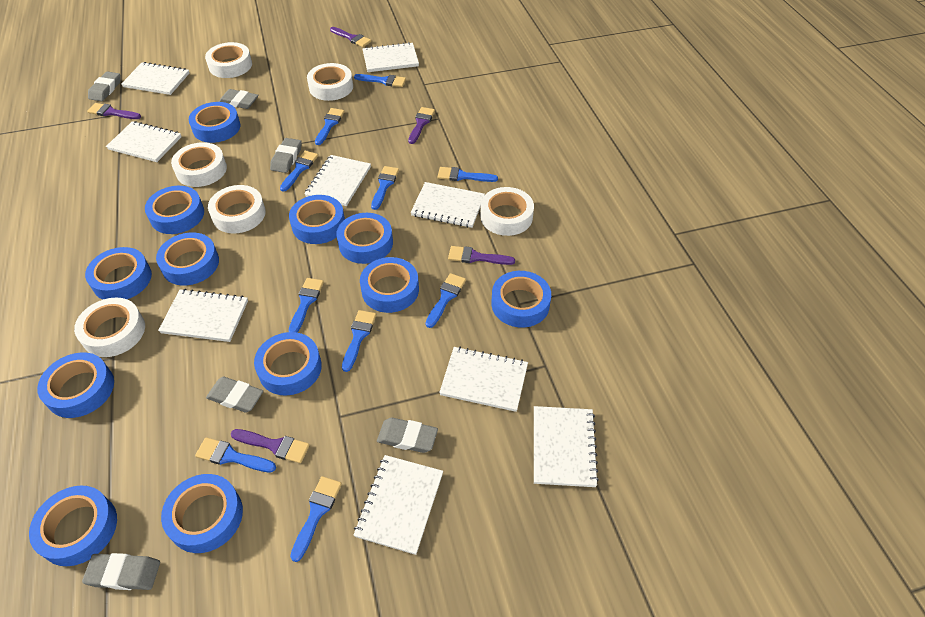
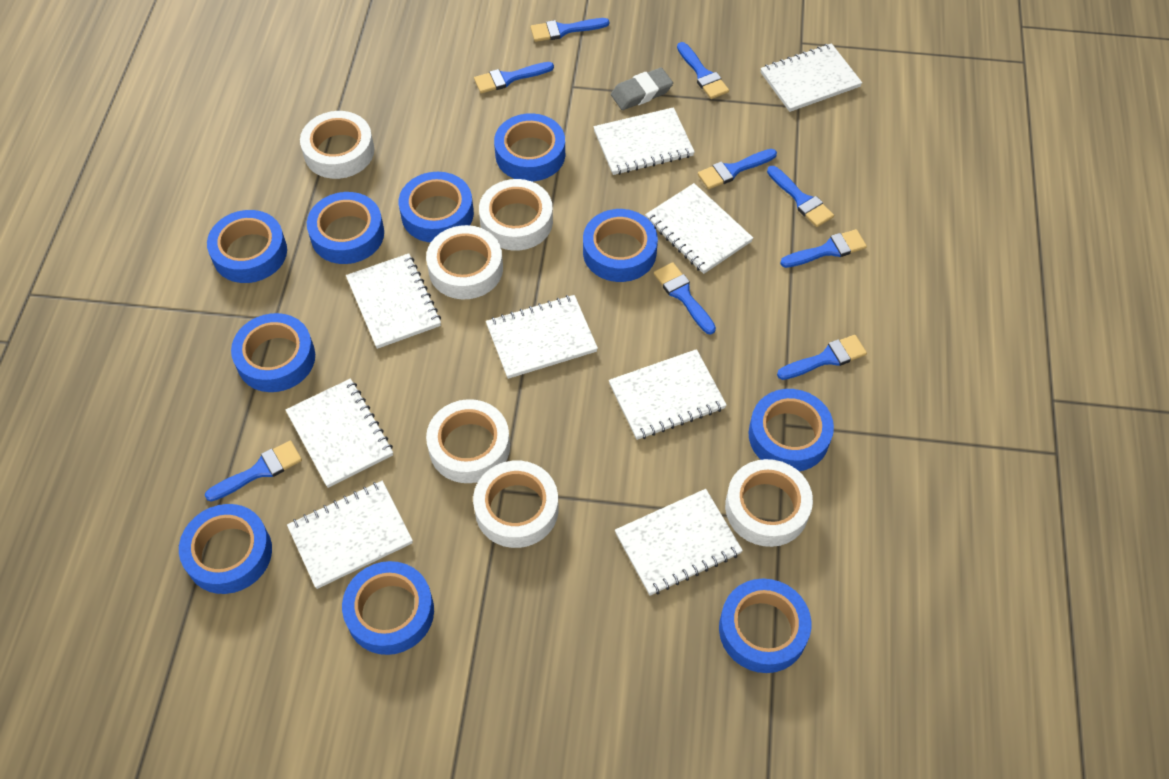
blue brush: 10 -> 9
blue tape: 12 -> 10
grey eraser: 6 -> 1
purple brush: 5 -> 0

